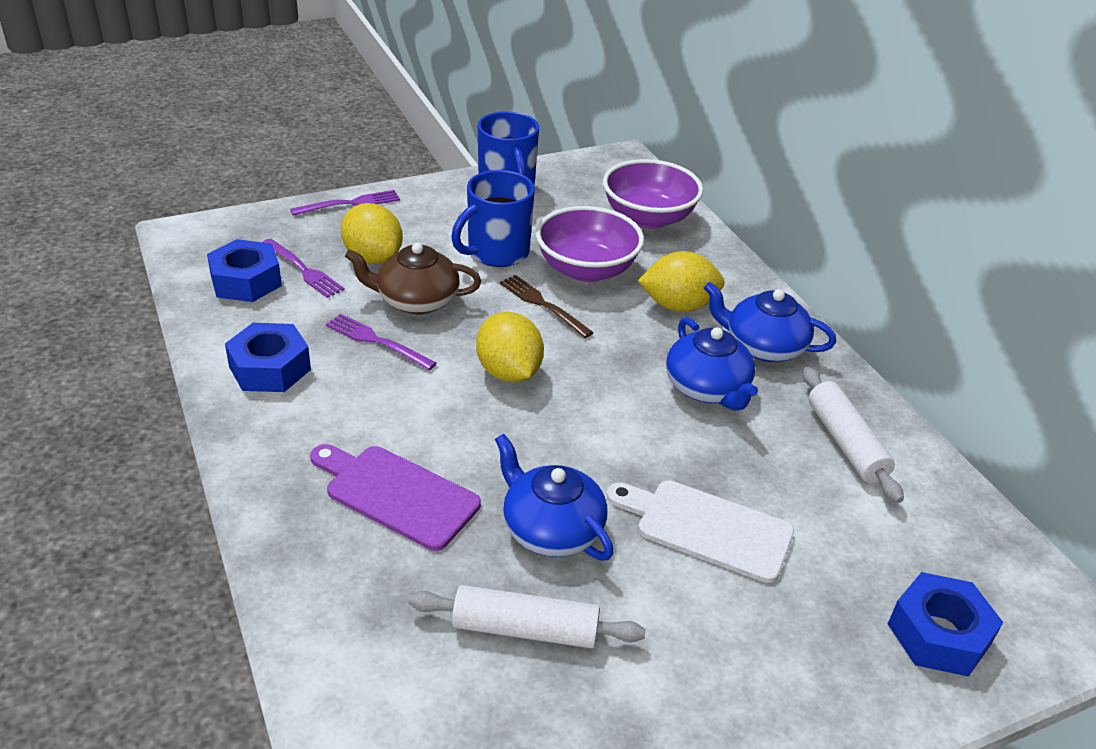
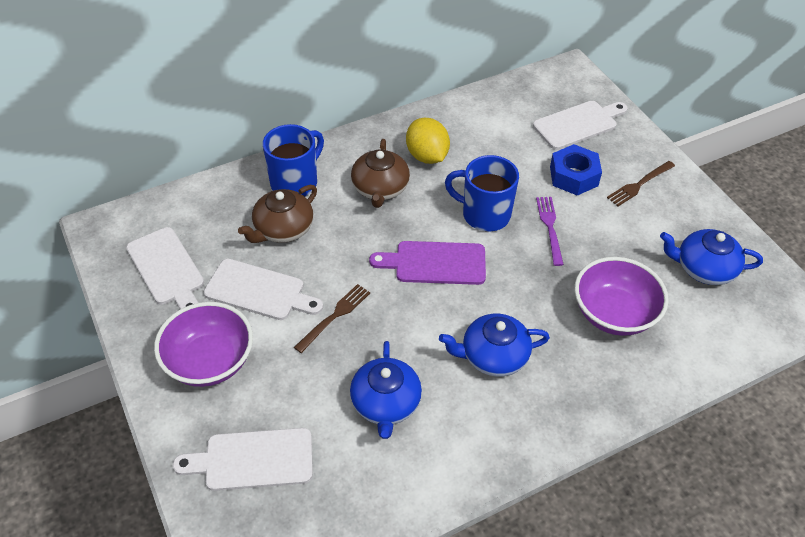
blue nut: 3 -> 1
brown fork: 1 -> 2
brown teapot: 1 -> 2
purple fork: 3 -> 1
white cutting board: 1 -> 4
white rolling pin: 2 -> 0
yellow lemon: 3 -> 1

